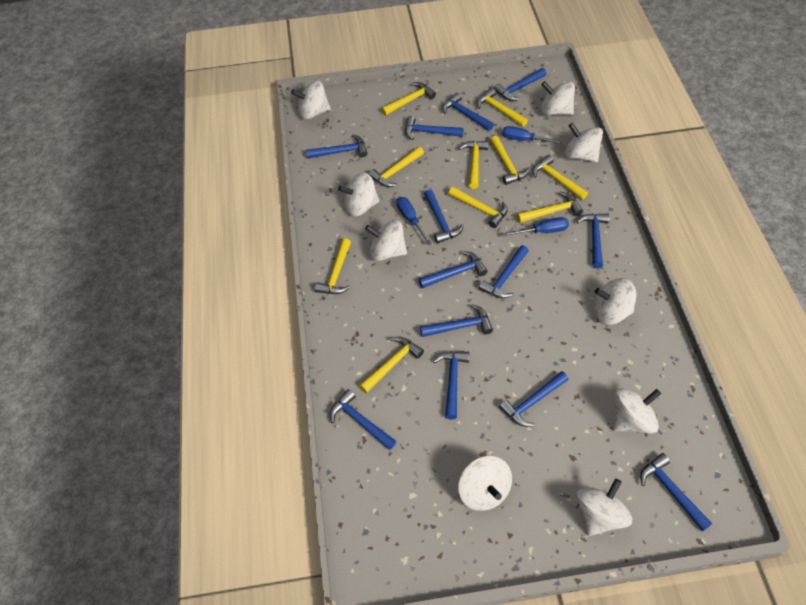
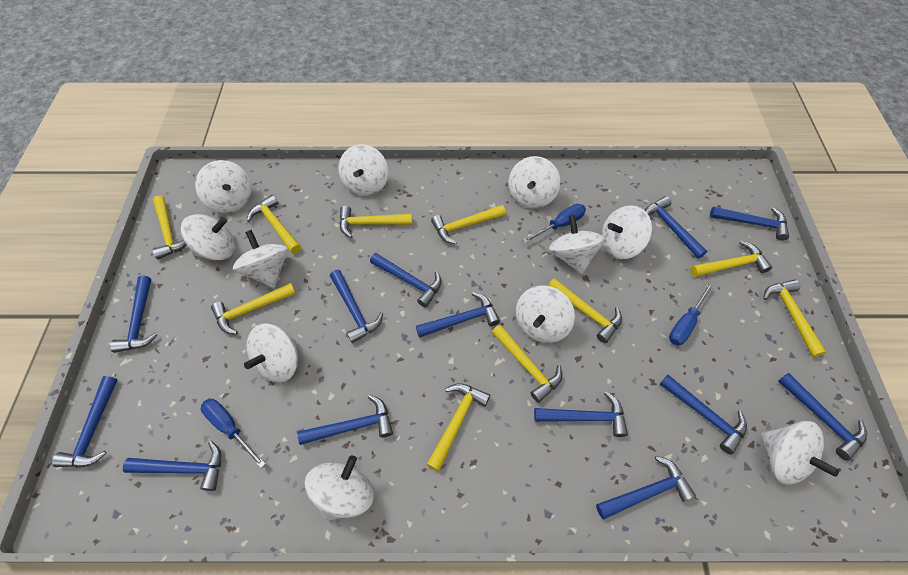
white spinning top: 9 -> 11

